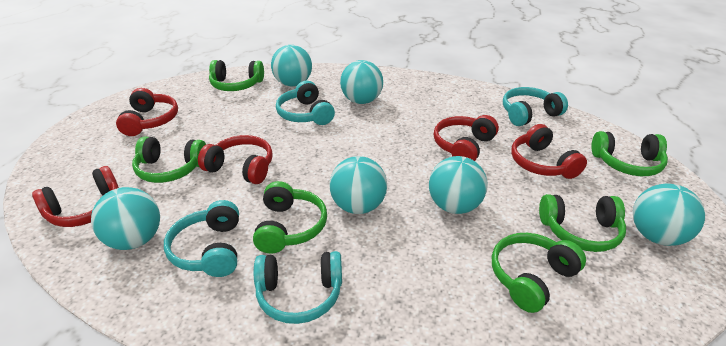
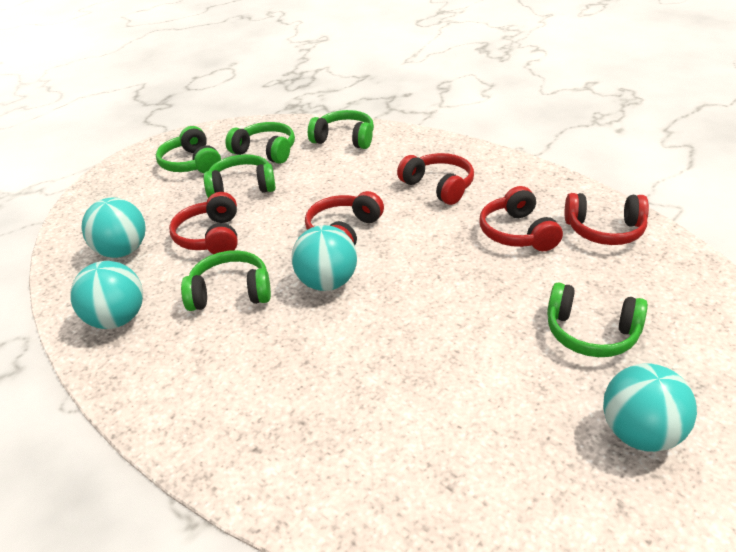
turquoise ball: 6 -> 4
turquoise headphones: 4 -> 0

